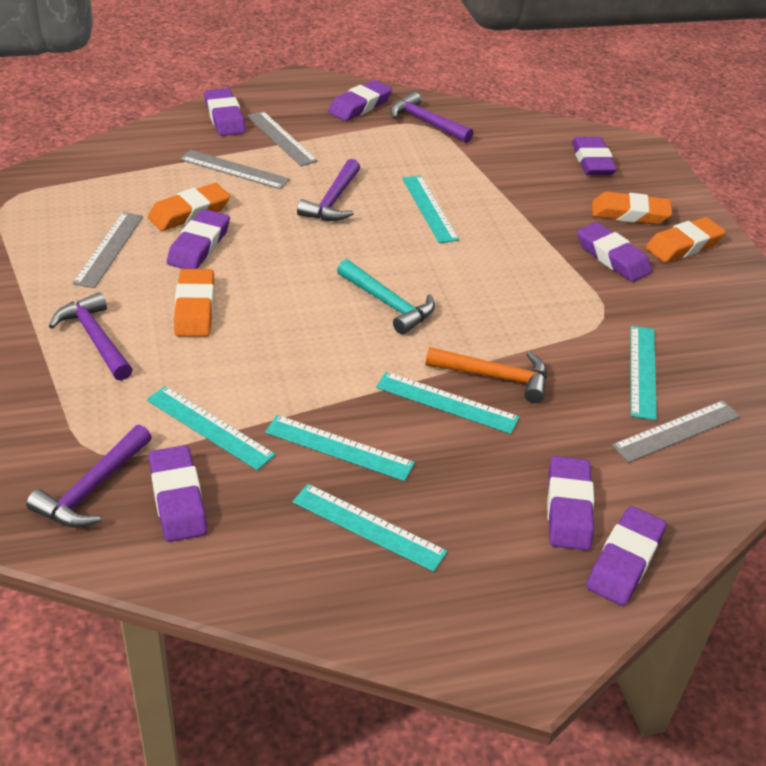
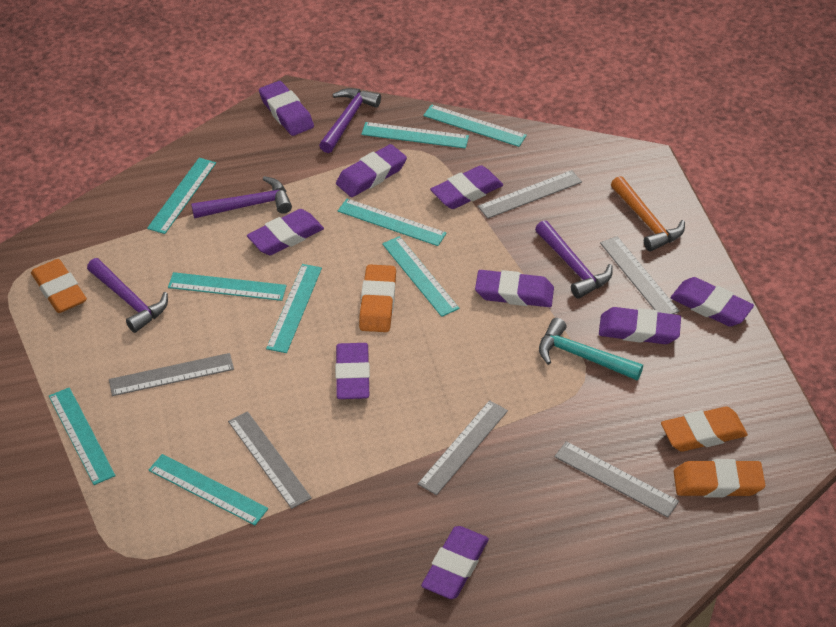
grey ruler: 4 -> 6
purple eraser: 8 -> 9
turquoise ruler: 6 -> 9

